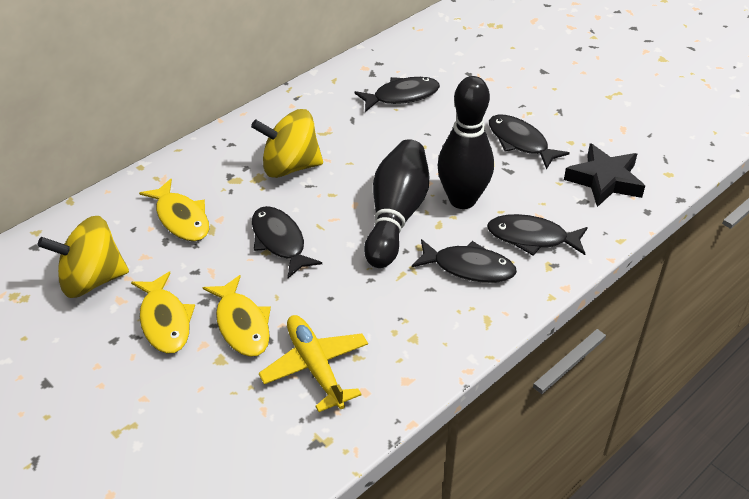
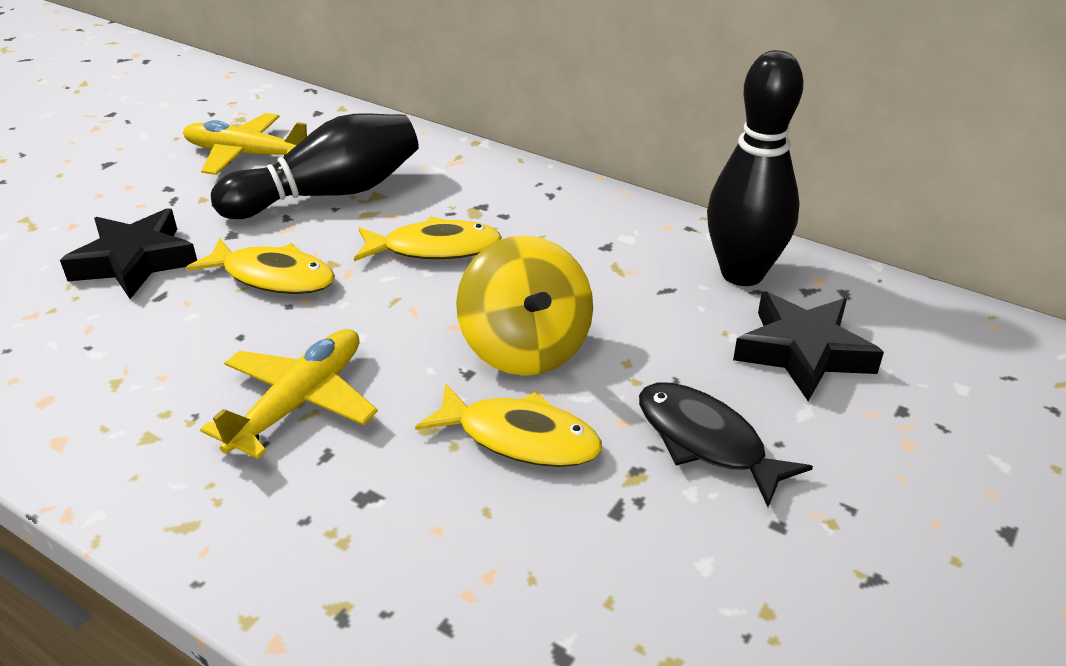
black fish: 5 -> 1
black star: 1 -> 2
yellow plane: 1 -> 2
yellow spinning top: 2 -> 1

